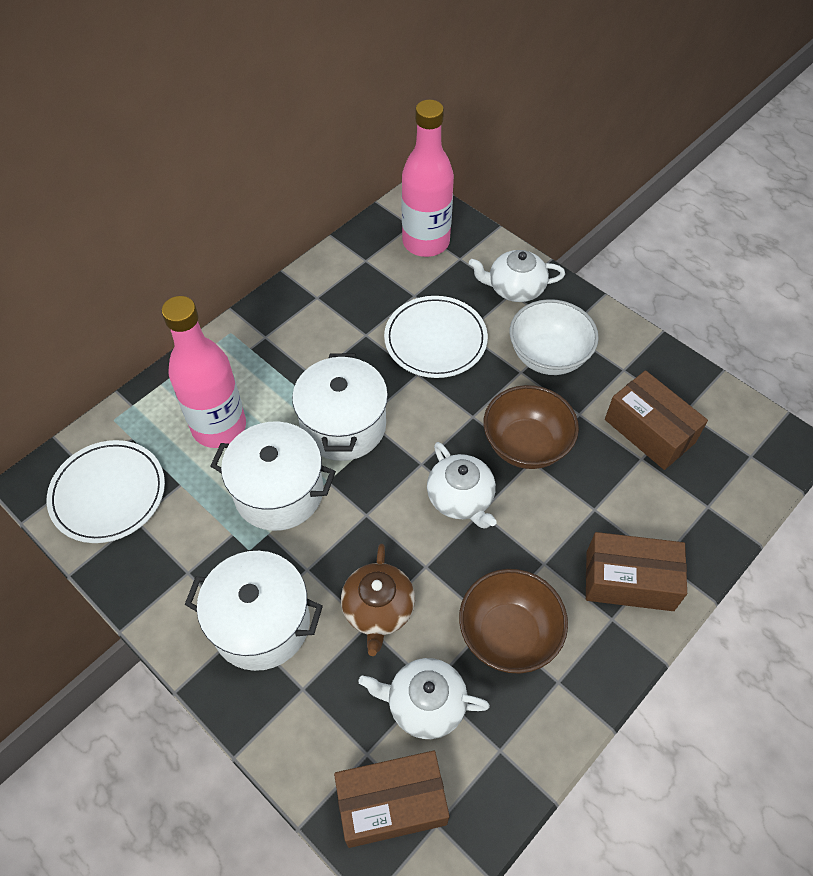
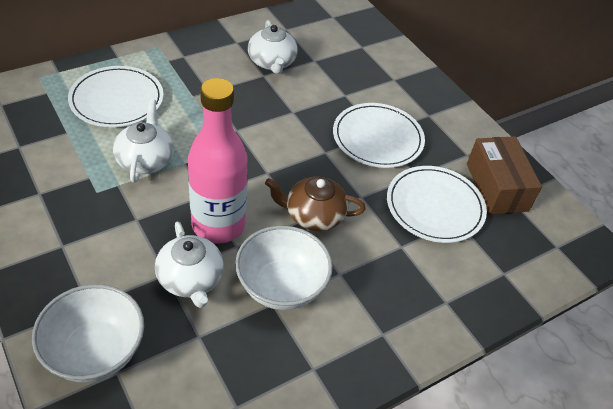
brown bowl: 2 -> 0
brown box: 3 -> 1
pink bottle: 2 -> 1
white bowl: 1 -> 2
white plate: 2 -> 3
white pot: 3 -> 0

